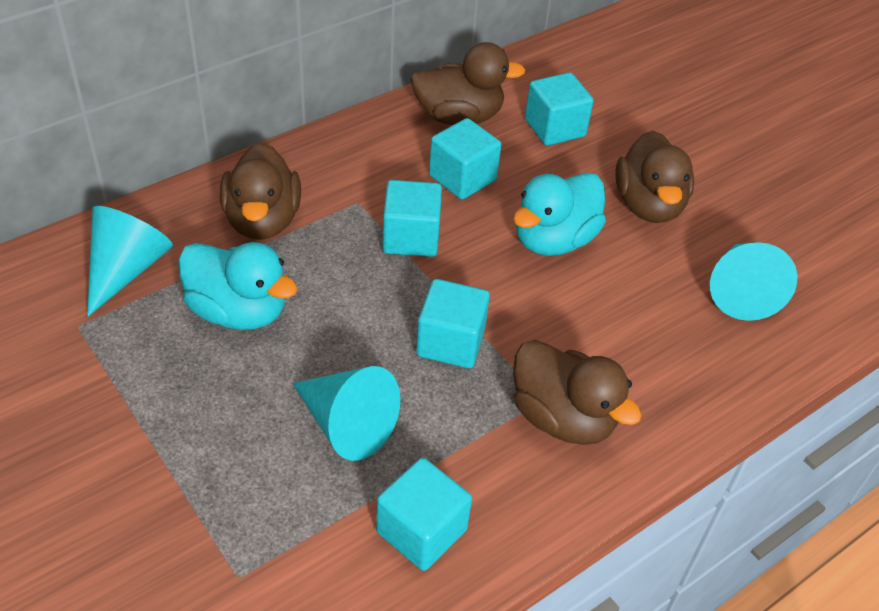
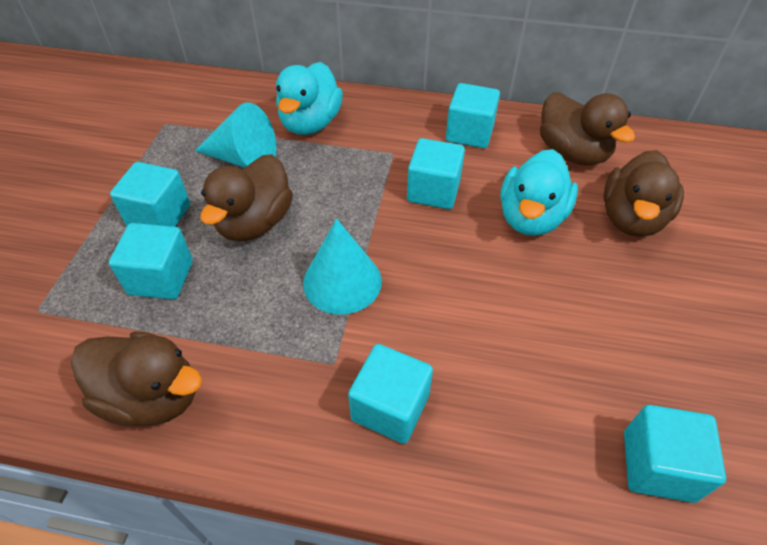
turquoise cone: 3 -> 2
turquoise cube: 5 -> 6

